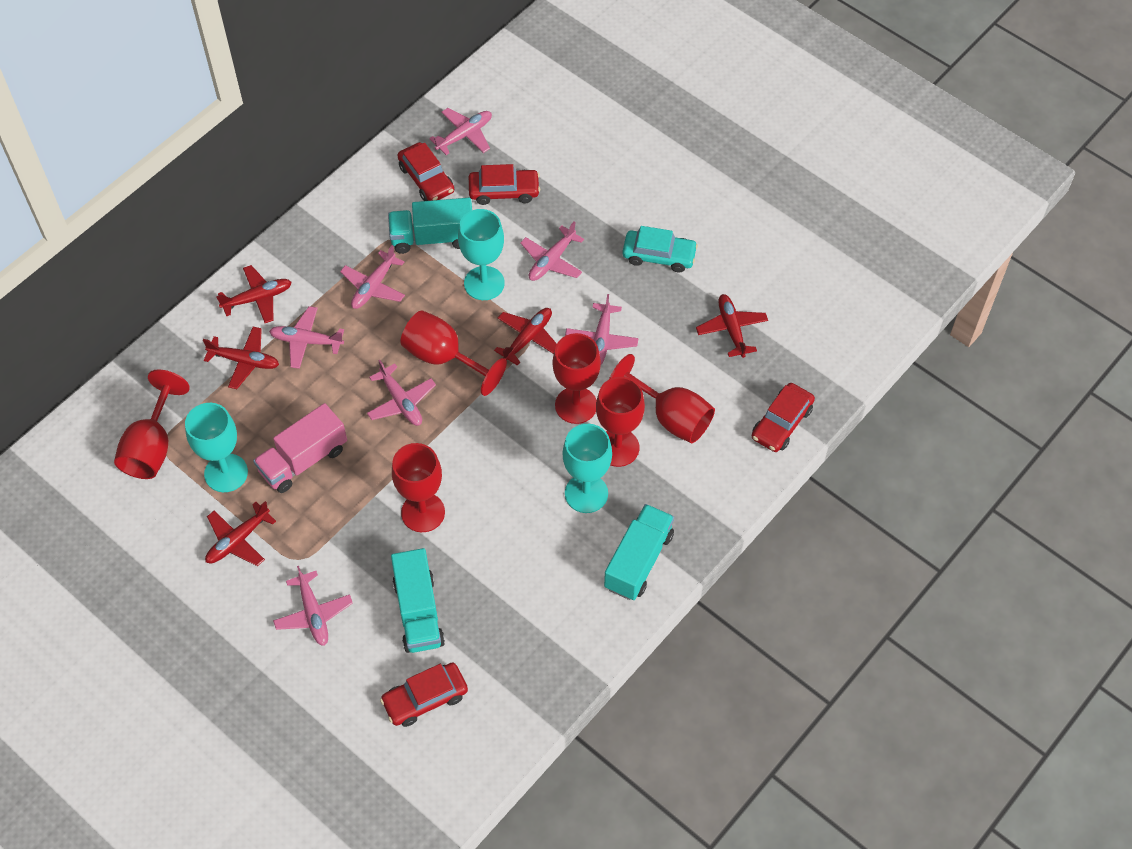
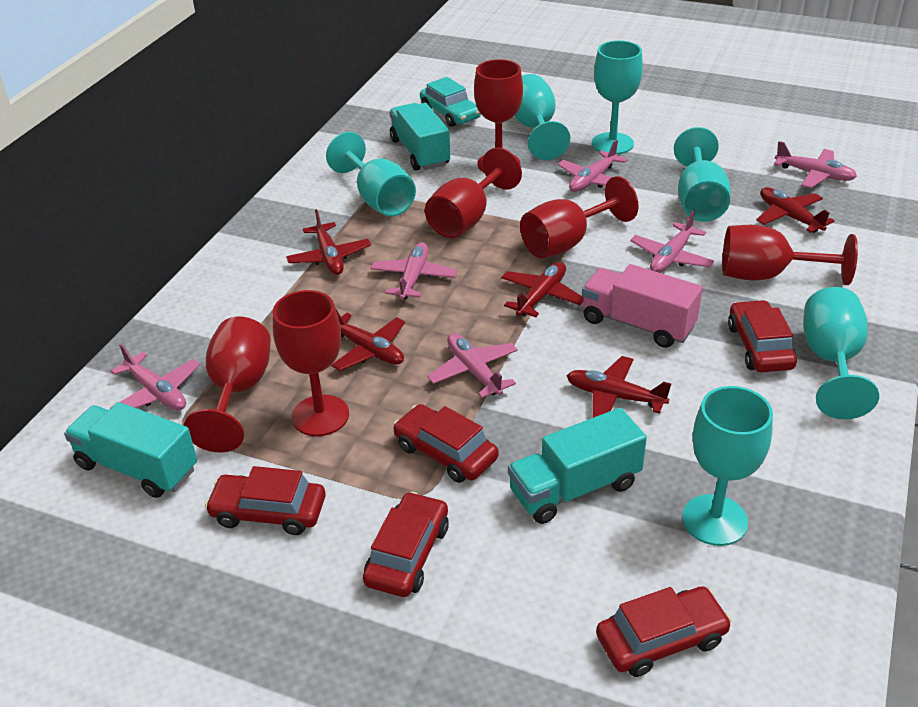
pink plane: 7 -> 6
red car: 4 -> 5
turquoise goblet: 3 -> 6

